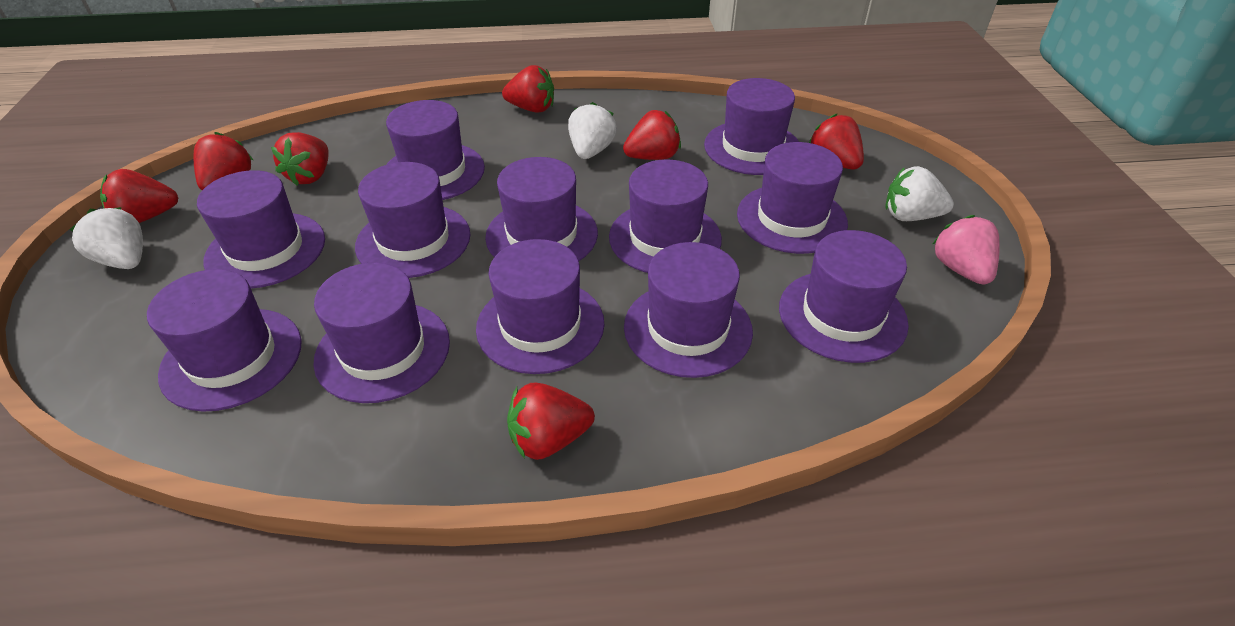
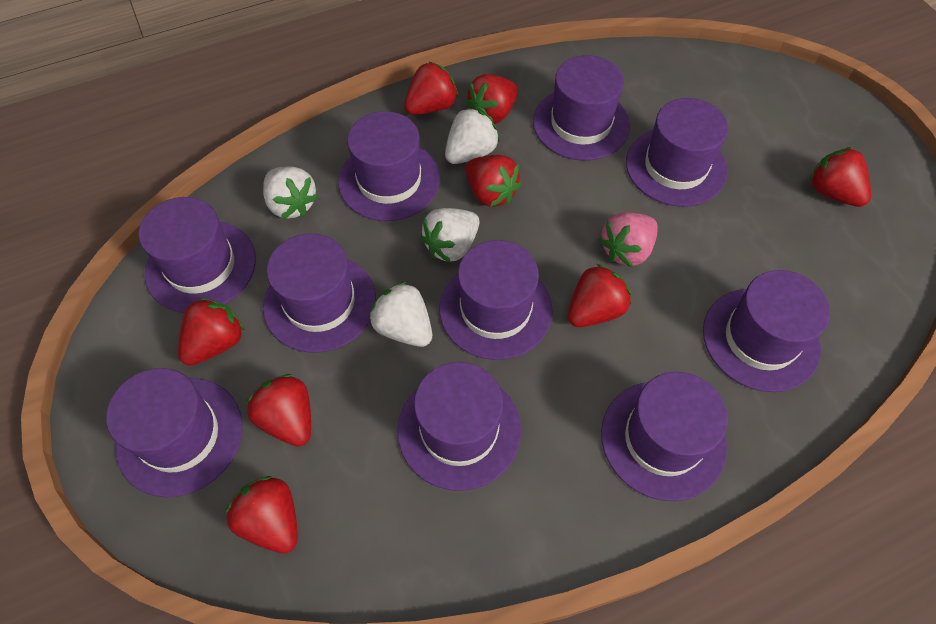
purple hat: 12 -> 10
red strawberry: 7 -> 8
white strawberry: 3 -> 4

